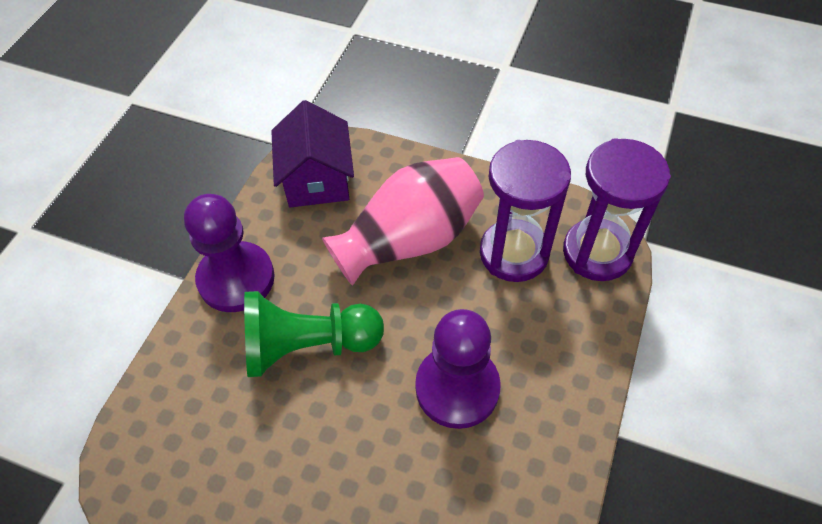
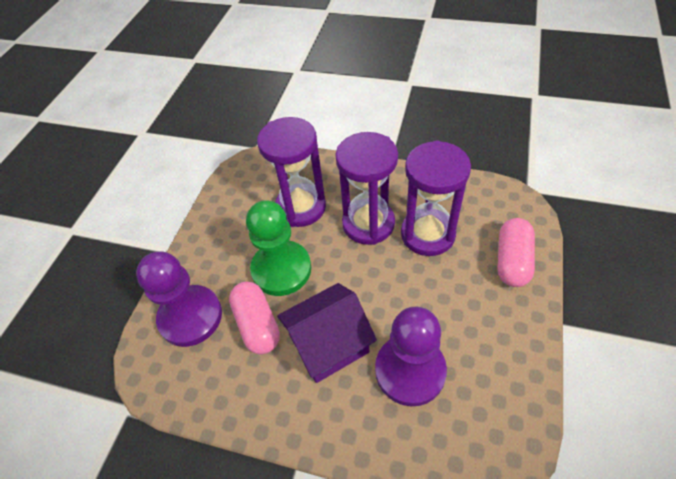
pink capsule: 0 -> 2
pink vase: 1 -> 0
purple hourglass: 2 -> 3

